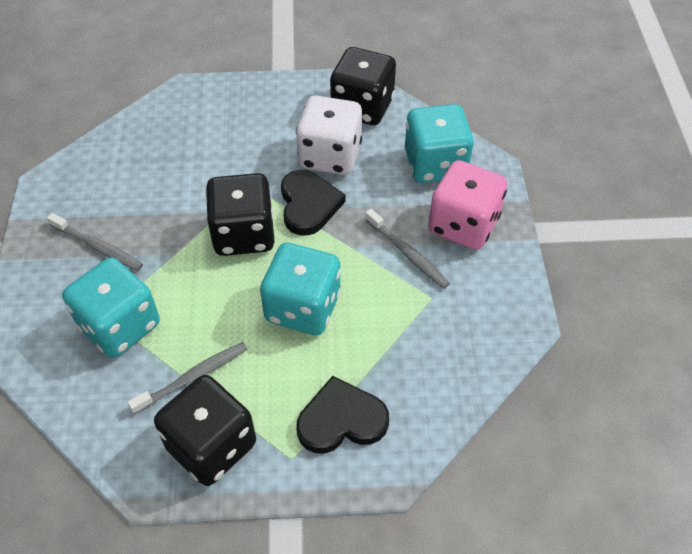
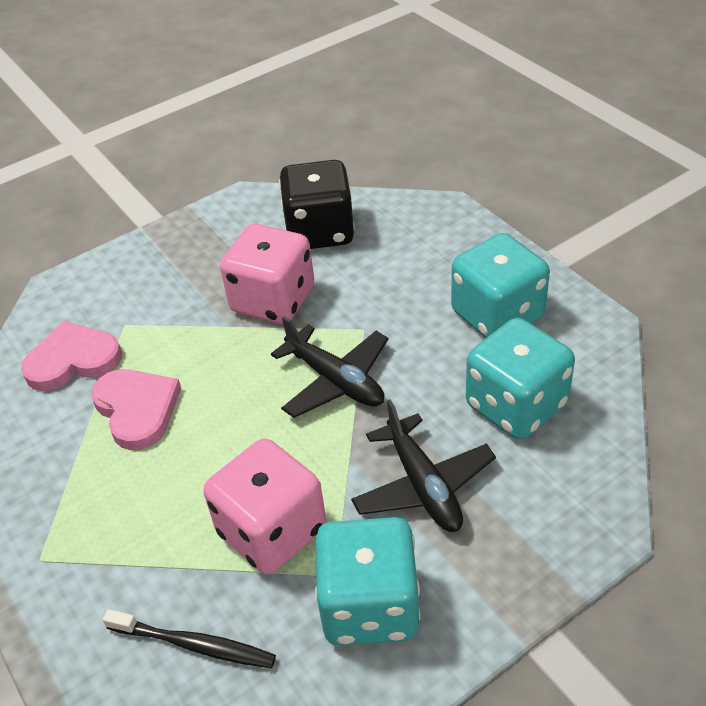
black dice: 3 -> 1
black heart: 2 -> 0
black plane: 0 -> 2
black toothbrush: 0 -> 1
grey toothbrush: 3 -> 0
pink dice: 1 -> 2
pink heart: 0 -> 2
white dice: 1 -> 0

